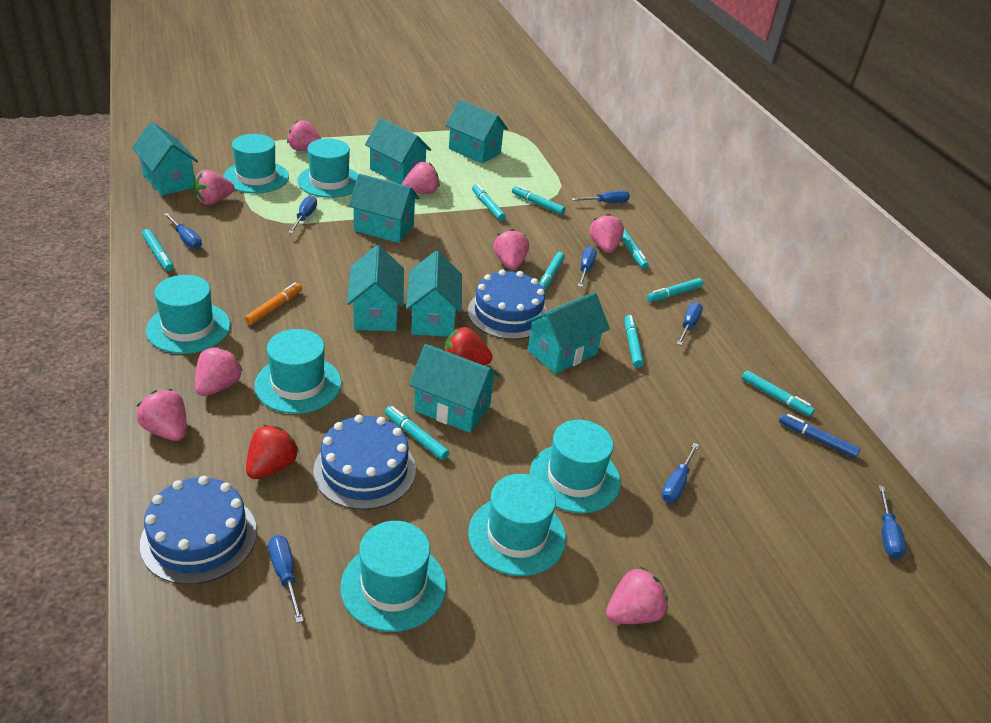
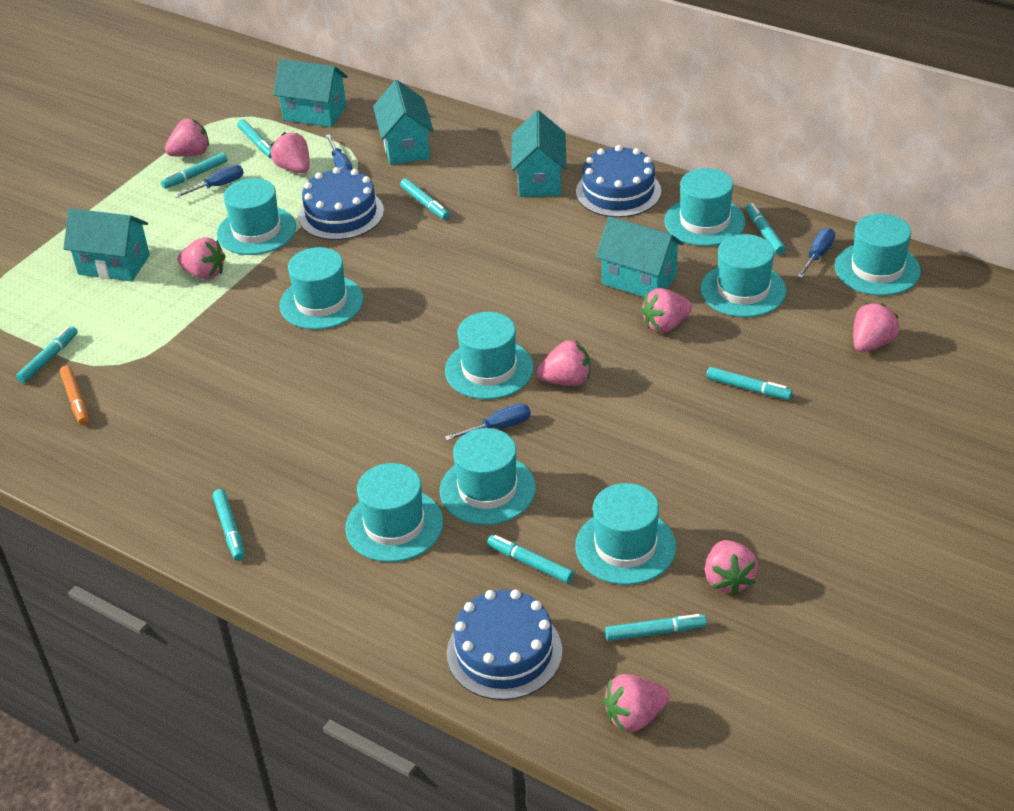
blue marker: 1 -> 0
blue screwdriver: 8 -> 4
red strawberry: 2 -> 0
turquoise hat: 7 -> 9
turquoise house: 8 -> 5

